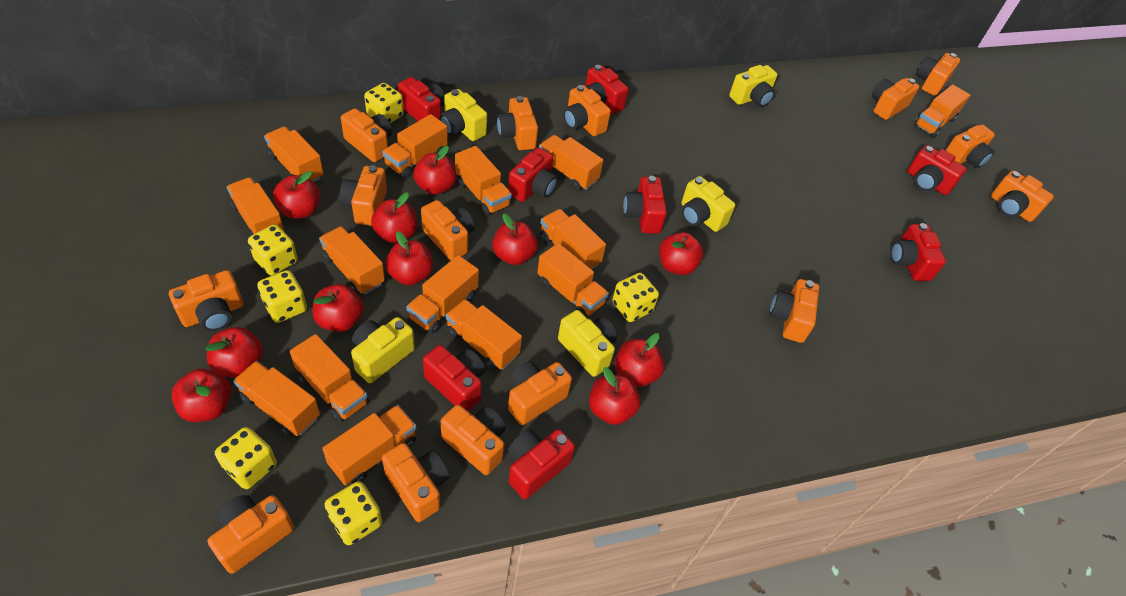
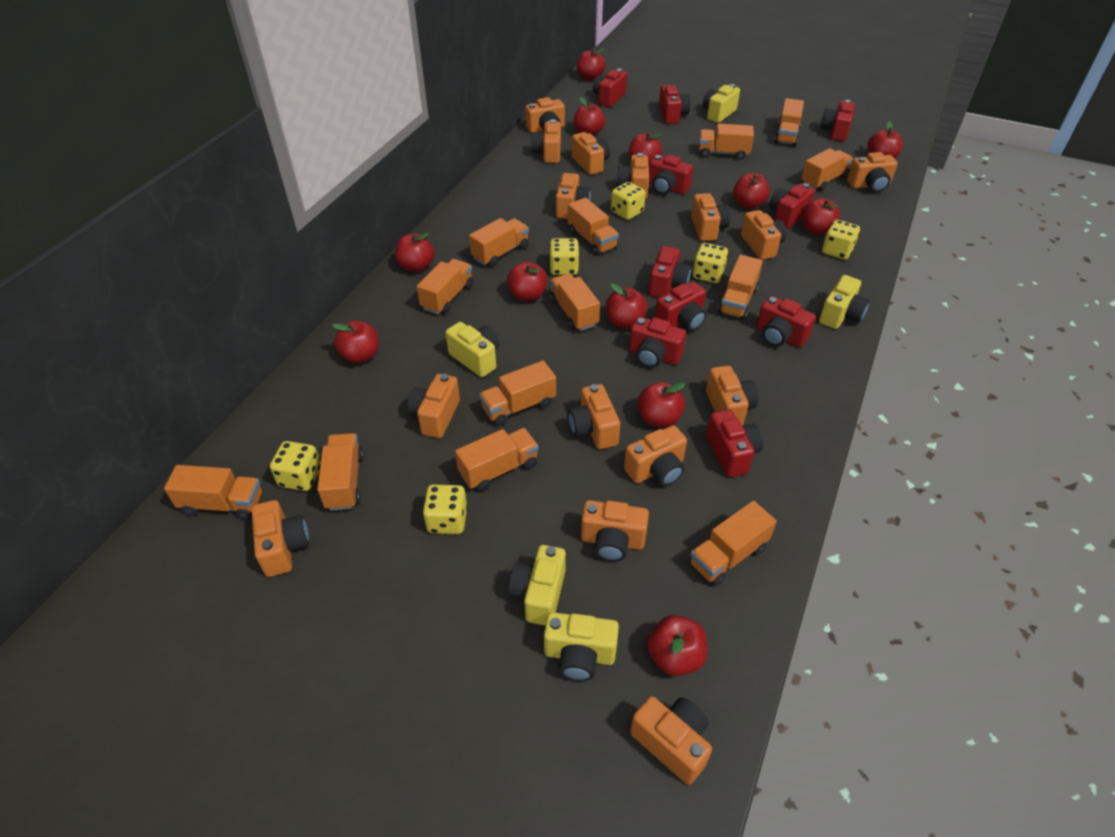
orange truck: 14 -> 13
red apple: 11 -> 12
red camera: 8 -> 10

